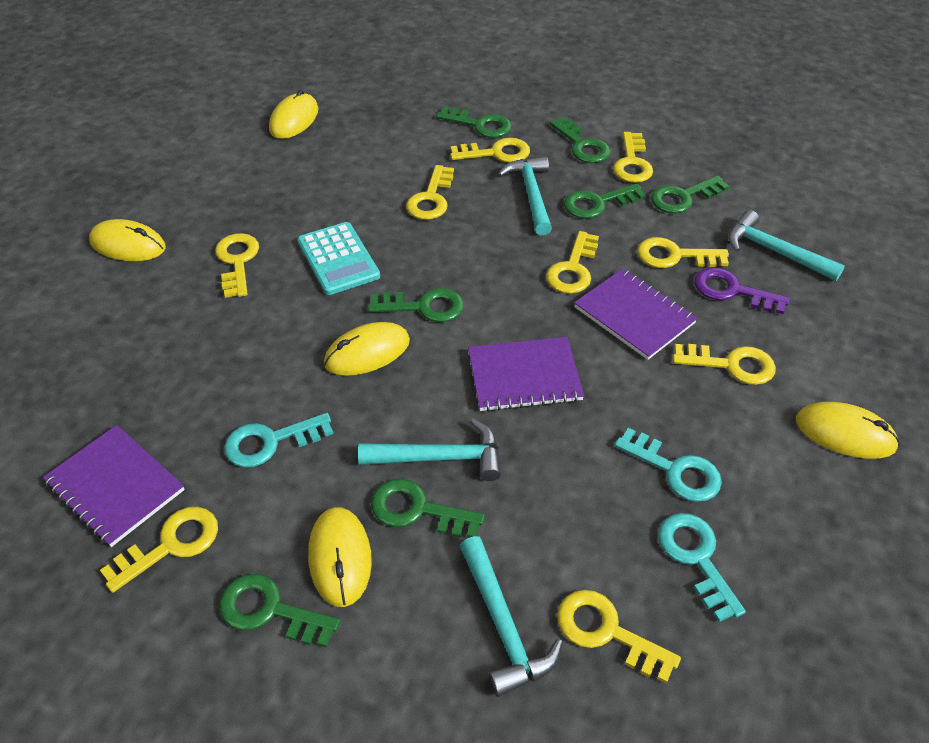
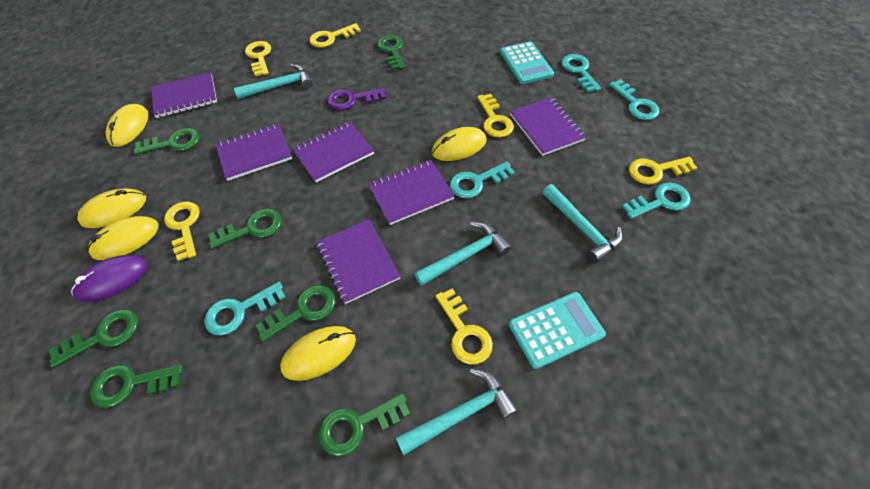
purple mouse: 0 -> 1
purple notebook: 3 -> 6
turquoise calculator: 1 -> 2
turquoise key: 3 -> 5
yellow key: 9 -> 6

